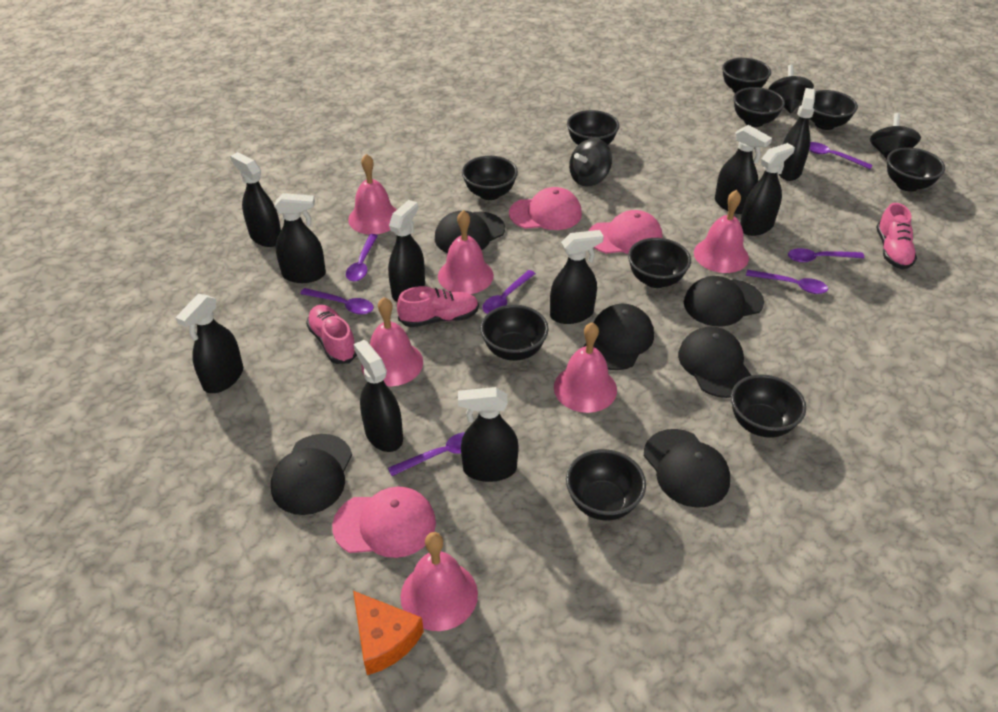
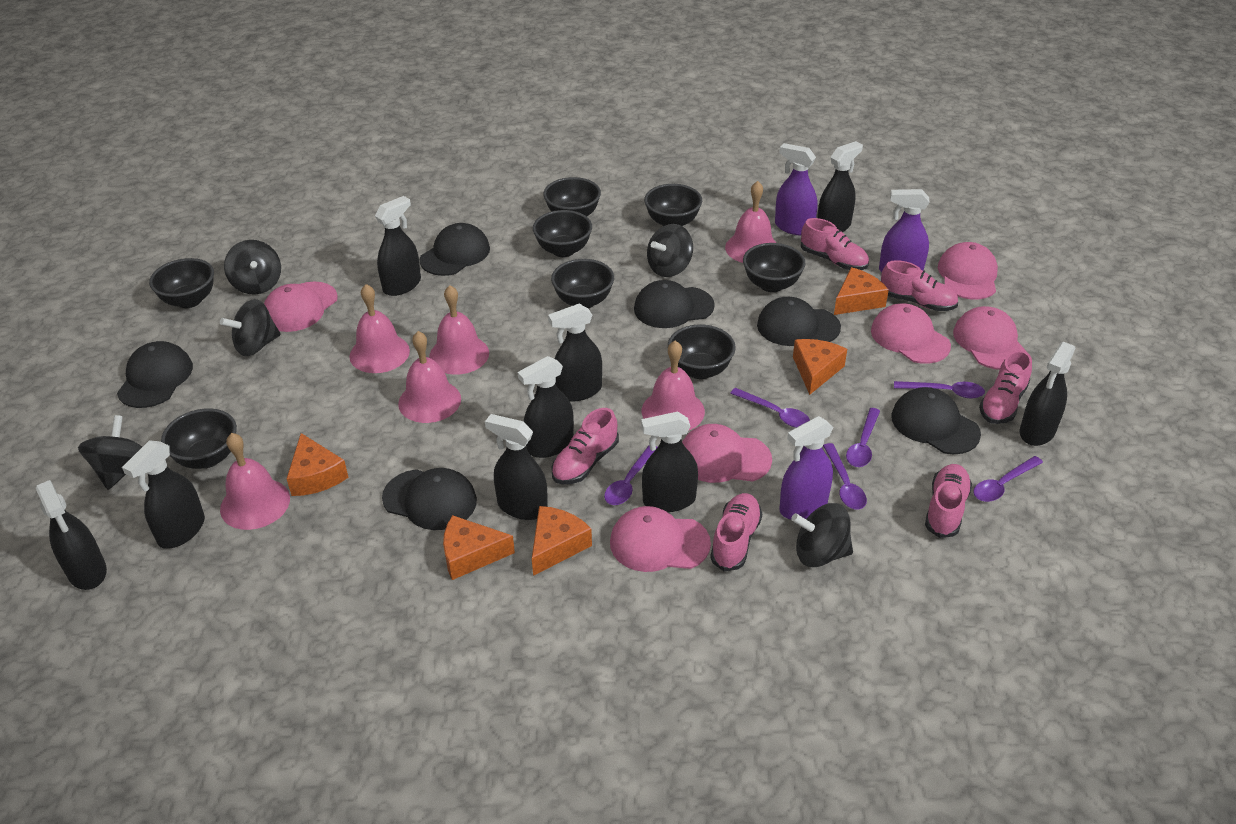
black bowl: 10 -> 8
black spinning top: 3 -> 5
black spray bottle: 10 -> 9
orange cheese: 1 -> 5
pink cap: 3 -> 6
pink shoe: 3 -> 6
purple spoon: 7 -> 6
purple spray bottle: 0 -> 3

